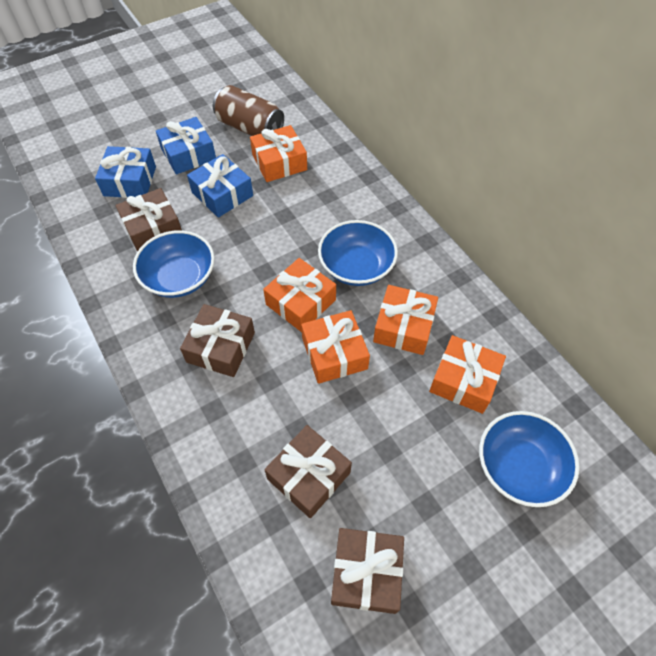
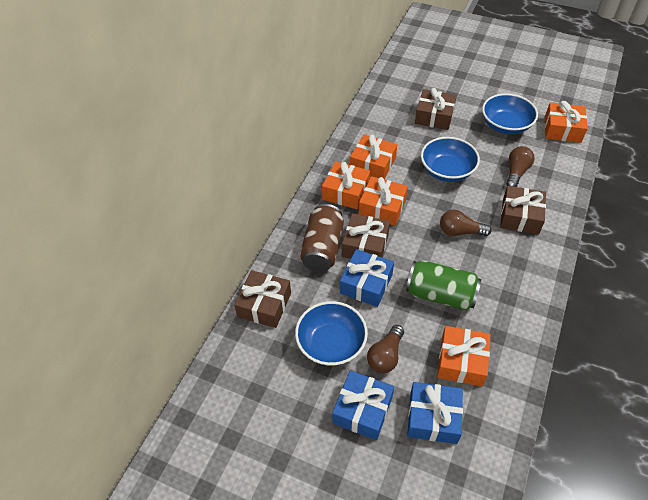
brown light bulb: 0 -> 3
green can: 0 -> 1

